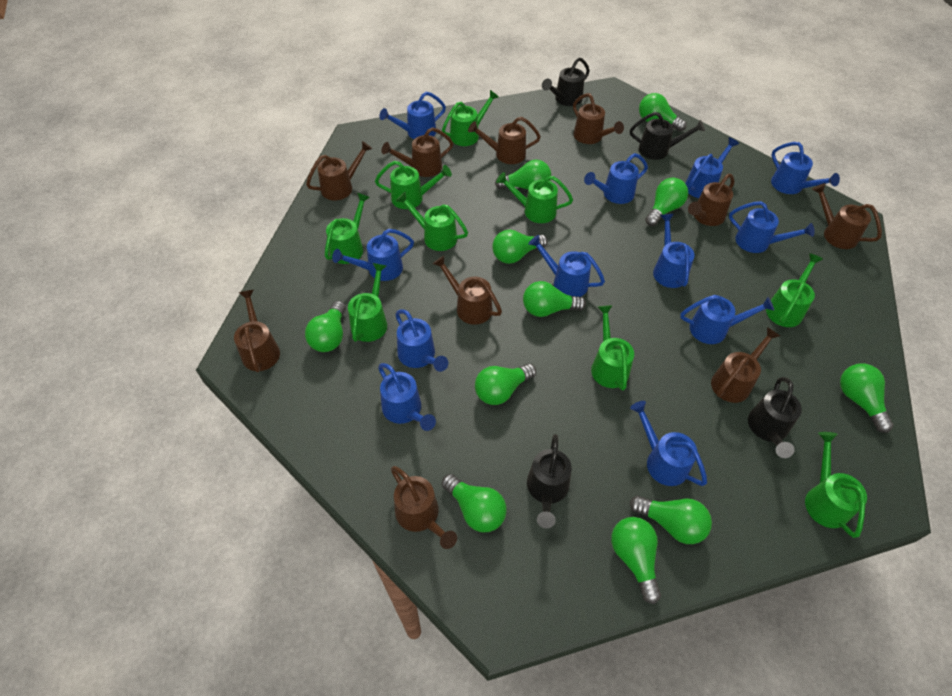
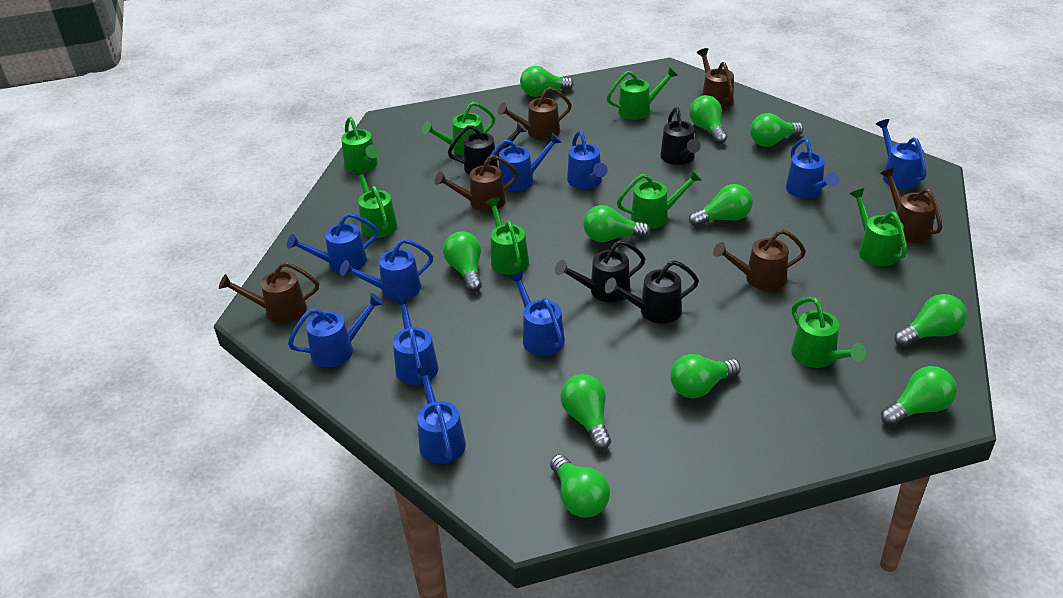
blue watering can: 12 -> 10
brown watering can: 10 -> 6
green watering can: 9 -> 8

